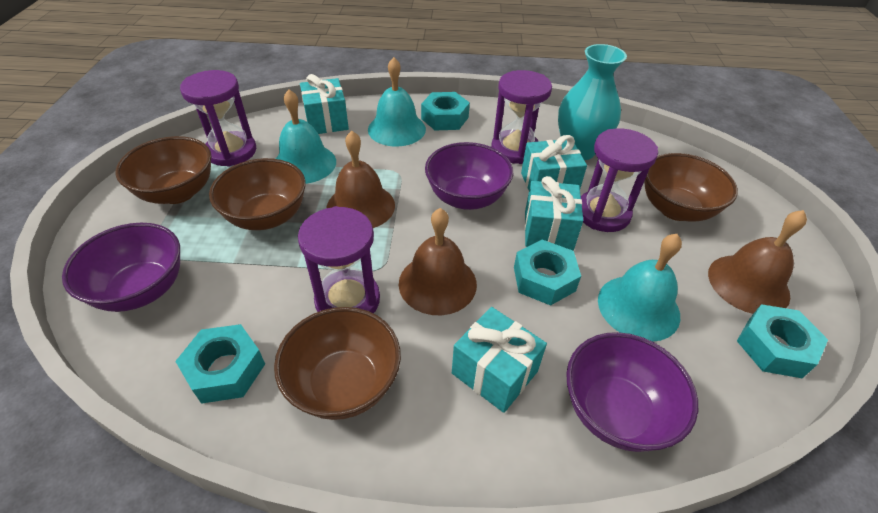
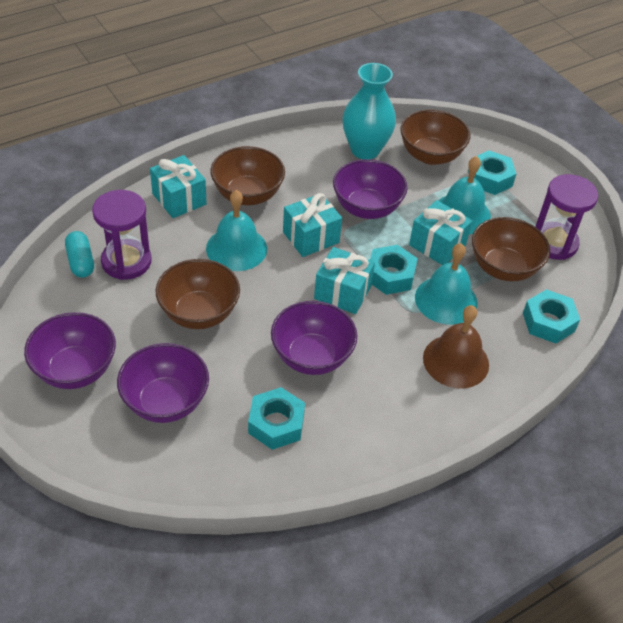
brown bell: 3 -> 1
purple bowl: 3 -> 4
purple hourglass: 4 -> 2
turquoise capsule: 0 -> 1

